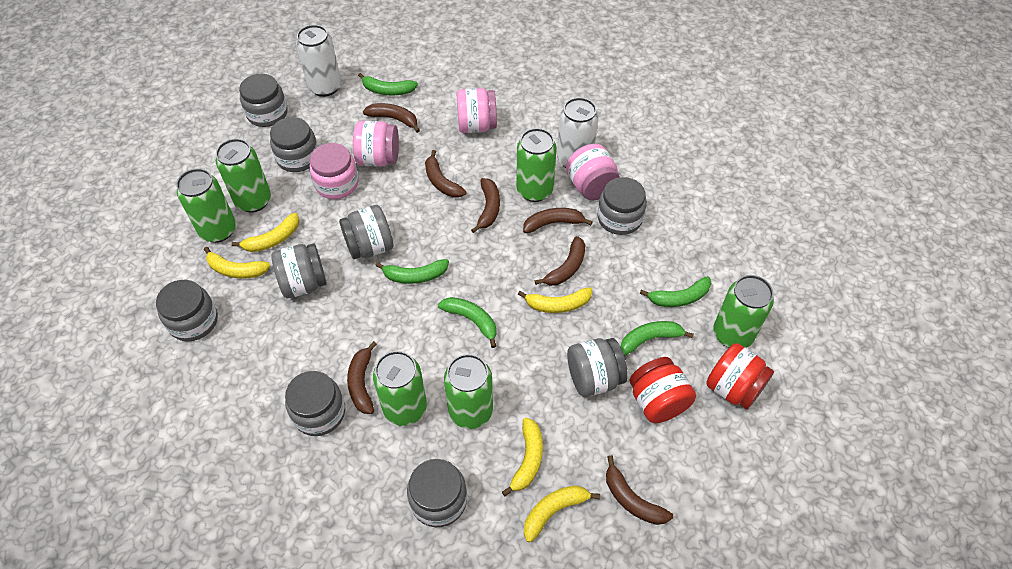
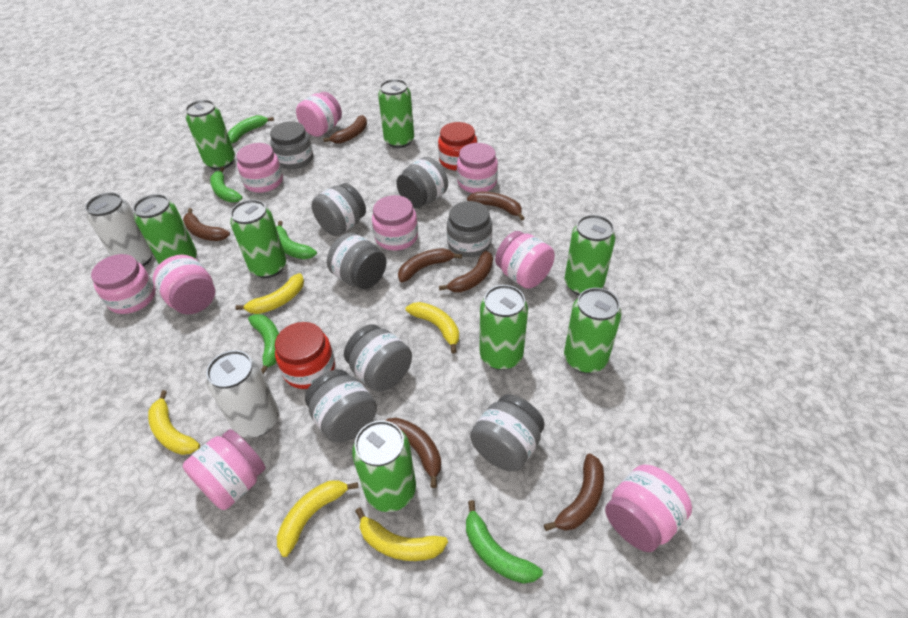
green can: 6 -> 8
grey jar: 9 -> 8
pink jar: 4 -> 9

